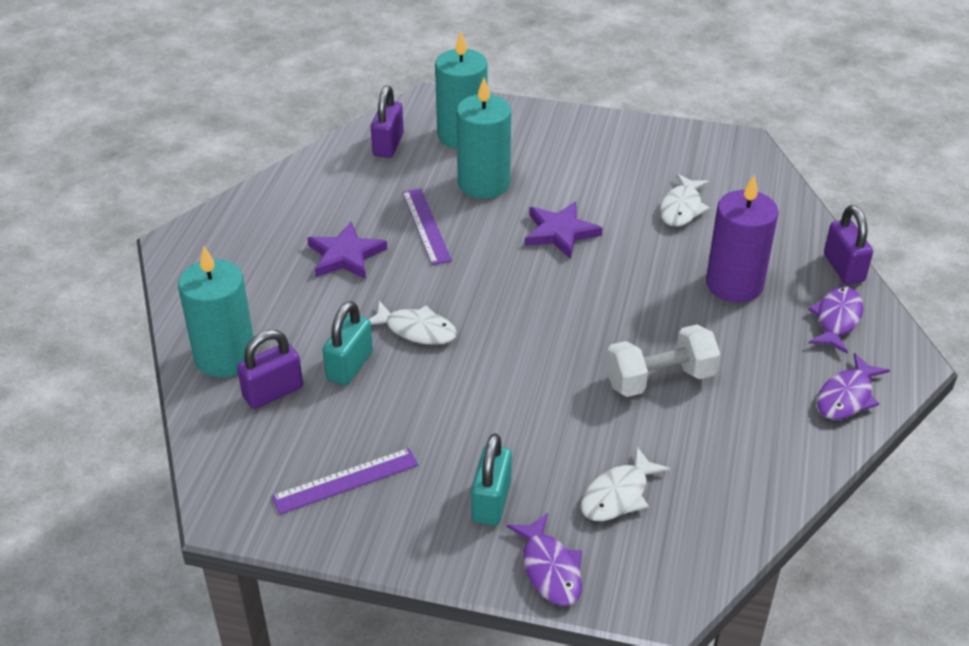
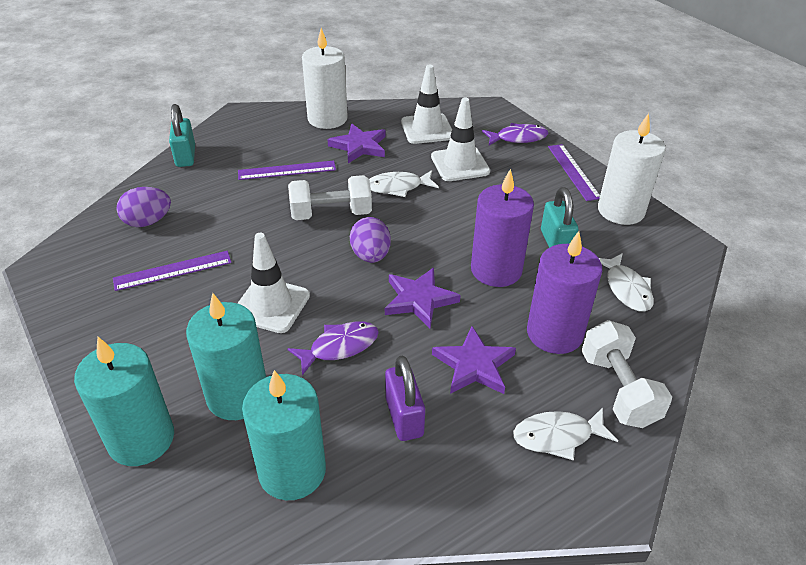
purple candle: 1 -> 2
purple egg: 0 -> 2
purple fish: 3 -> 2
purple padlock: 3 -> 1
purple ruler: 2 -> 3
purple star: 2 -> 3
white candle: 0 -> 2
white dumbbell: 1 -> 2
white traffic cone: 0 -> 3

